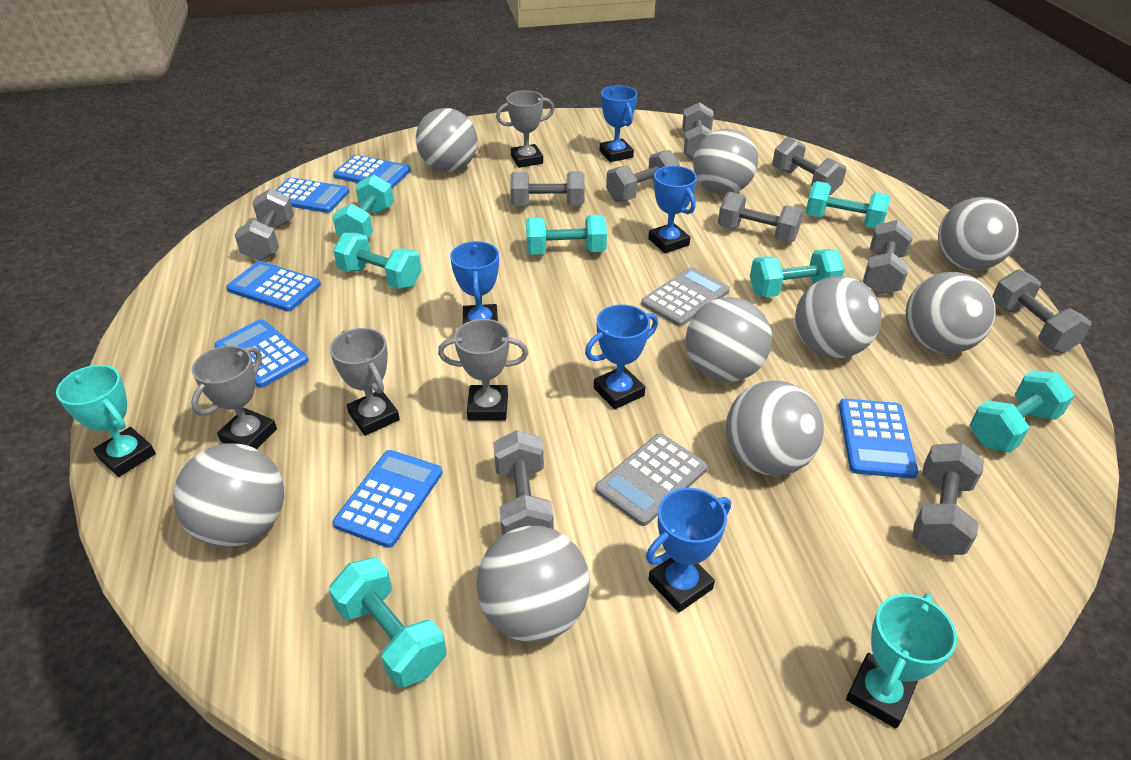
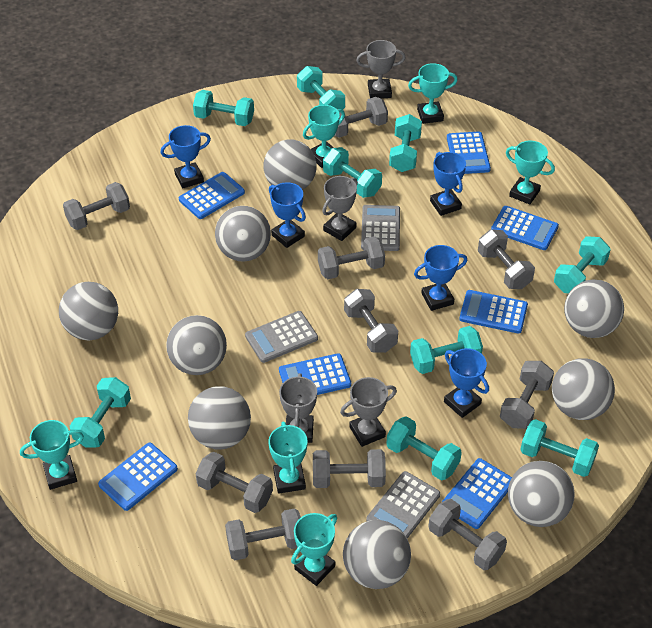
blue calculator: 6 -> 7
grey calculator: 2 -> 3
turquoise dumbbell: 7 -> 9
turquoise trophy: 2 -> 6

